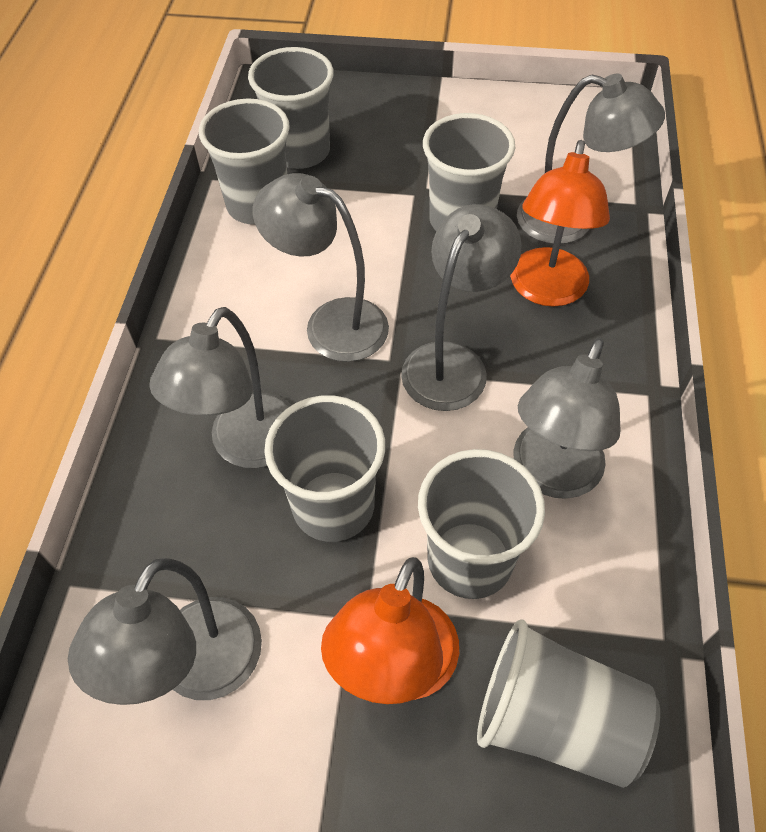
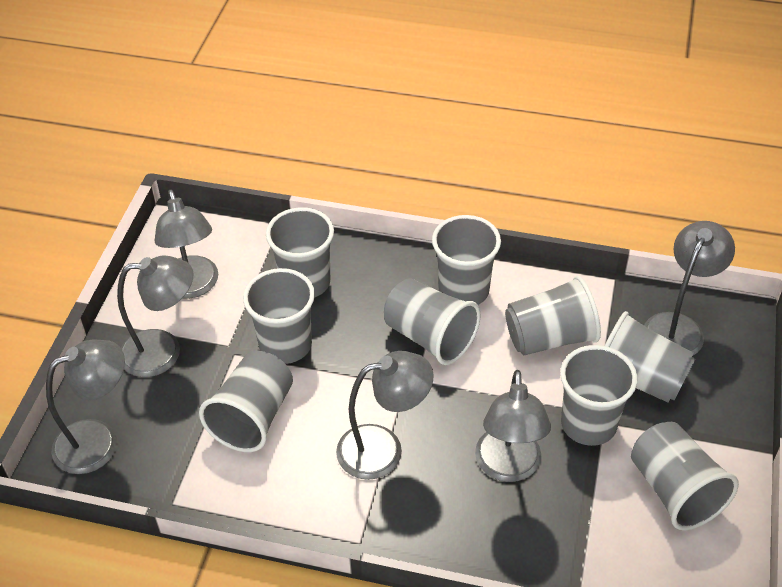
grey cup: 6 -> 9
orange lamp: 2 -> 0

